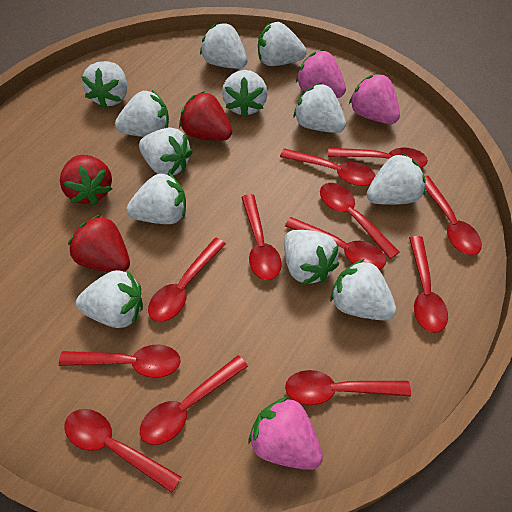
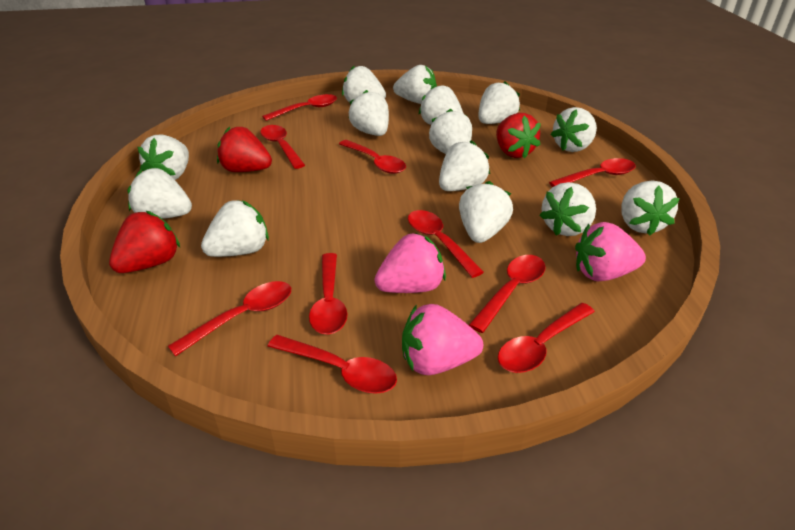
red spoon: 12 -> 10
white strawberry: 12 -> 14

